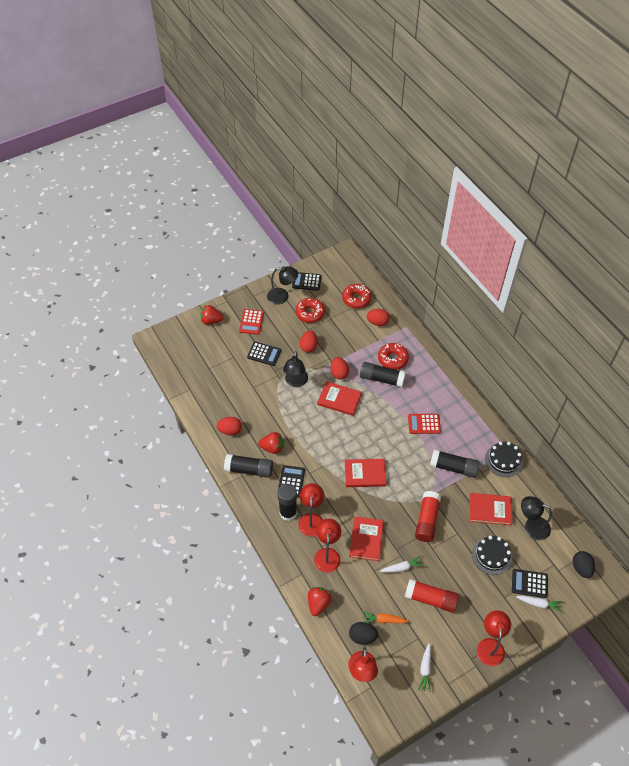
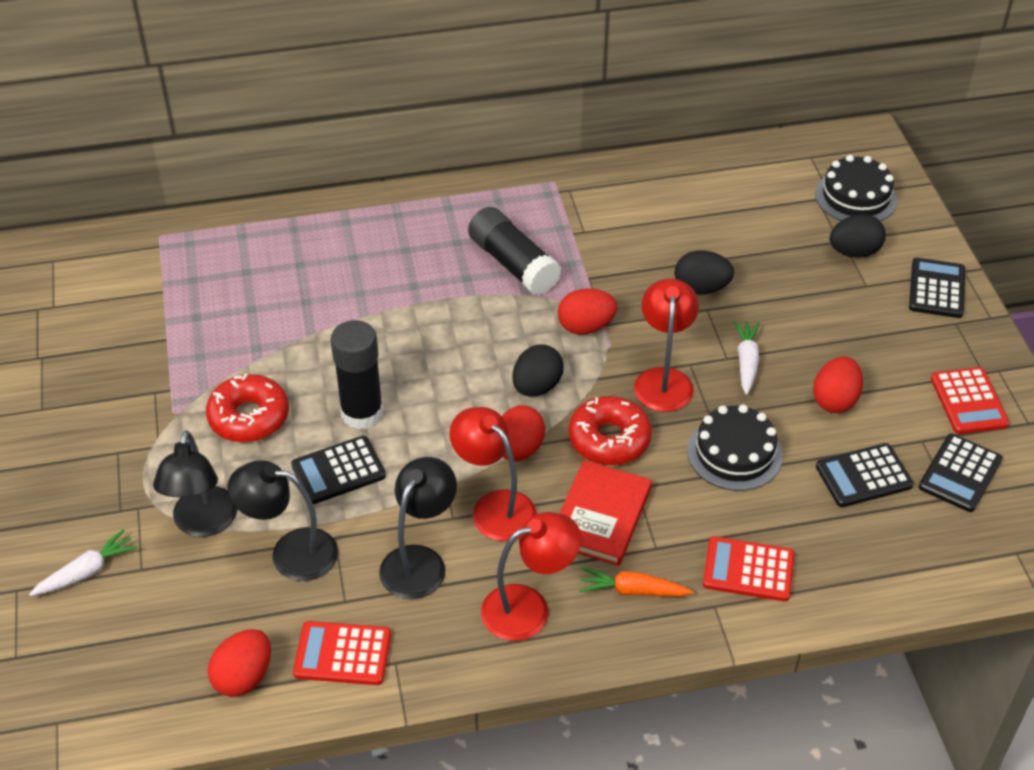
black egg: 2 -> 3
black glue stick: 4 -> 2
red book: 4 -> 1
red calculator: 2 -> 3
red donut: 3 -> 2
red glue stick: 2 -> 0
red lamp: 4 -> 3
red strawberry: 3 -> 0
white carrot: 3 -> 2

